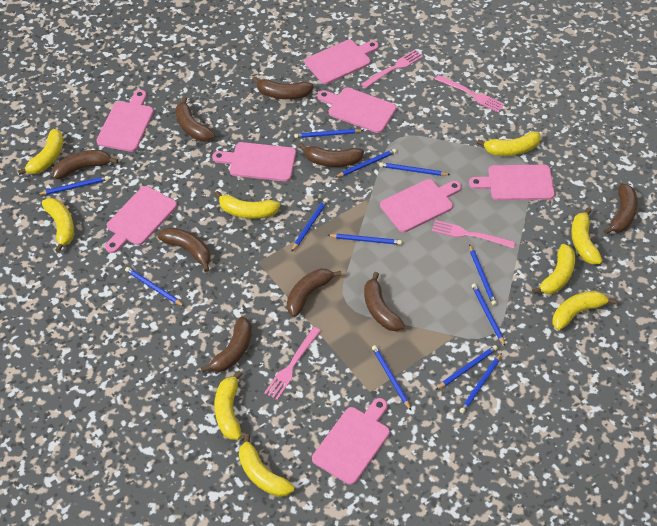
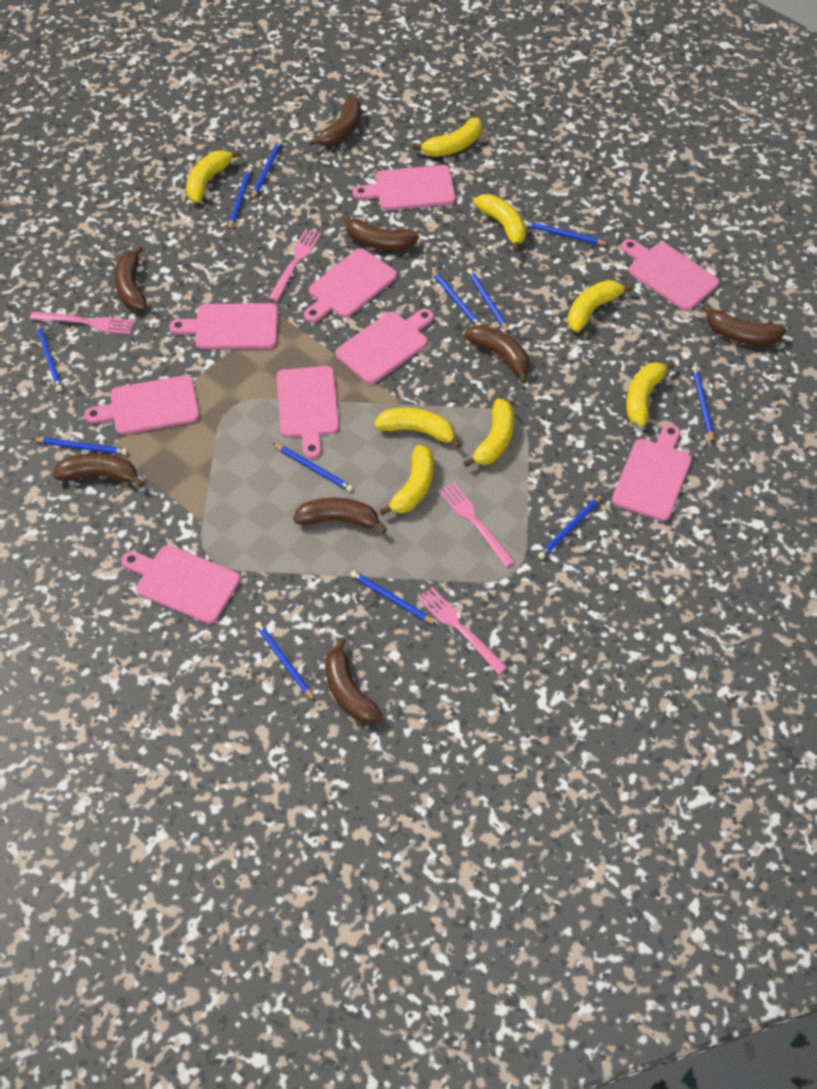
brown banana: 9 -> 8
pink cutting board: 8 -> 9
yellow banana: 9 -> 8

